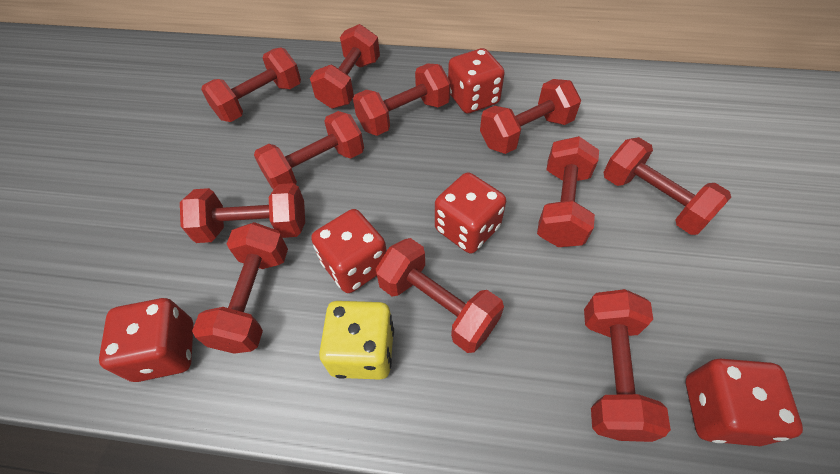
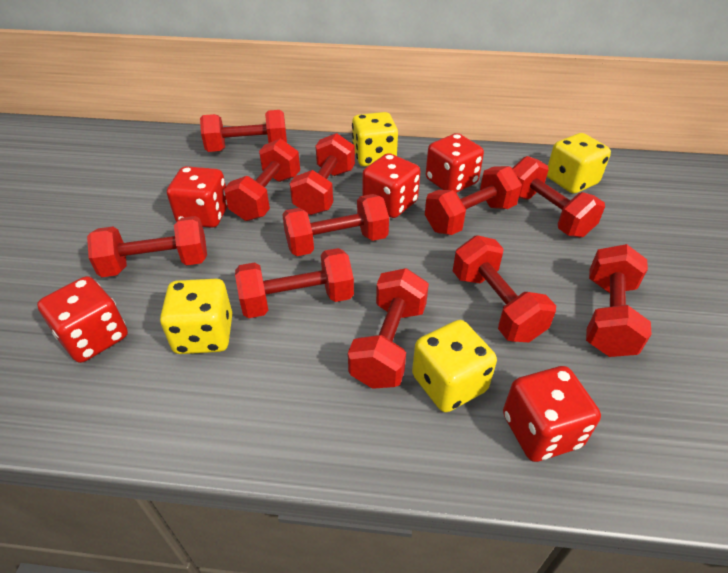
yellow dice: 1 -> 4

